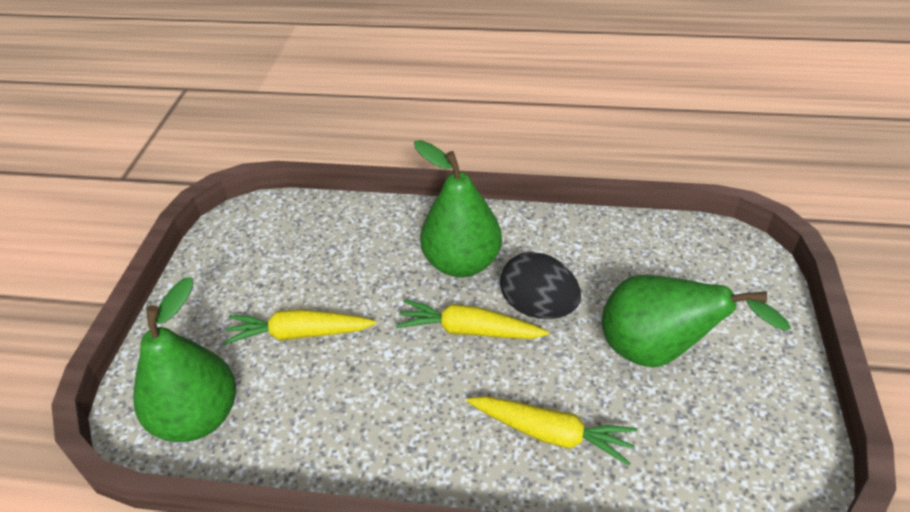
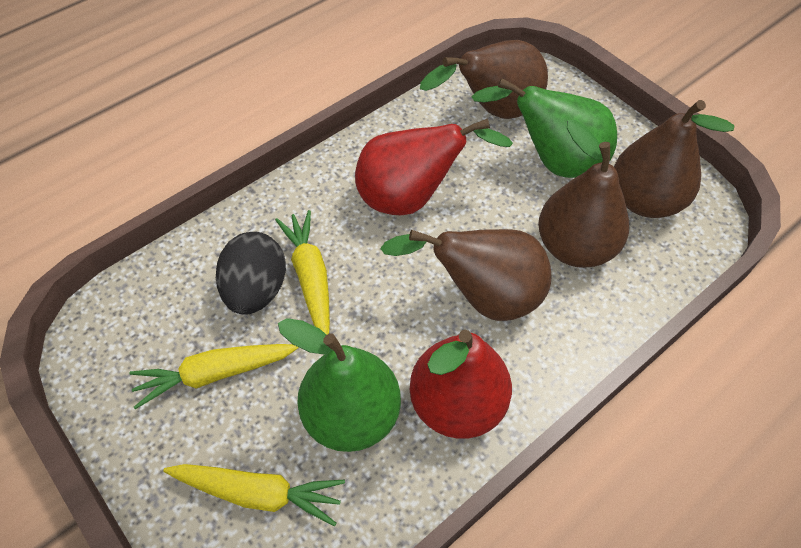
brown pear: 0 -> 4
green pear: 3 -> 2
red pear: 0 -> 2

